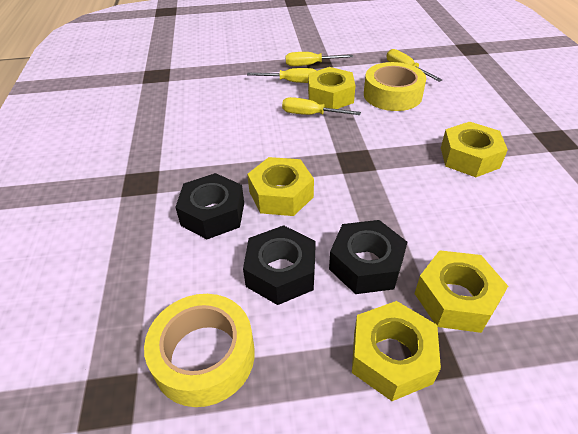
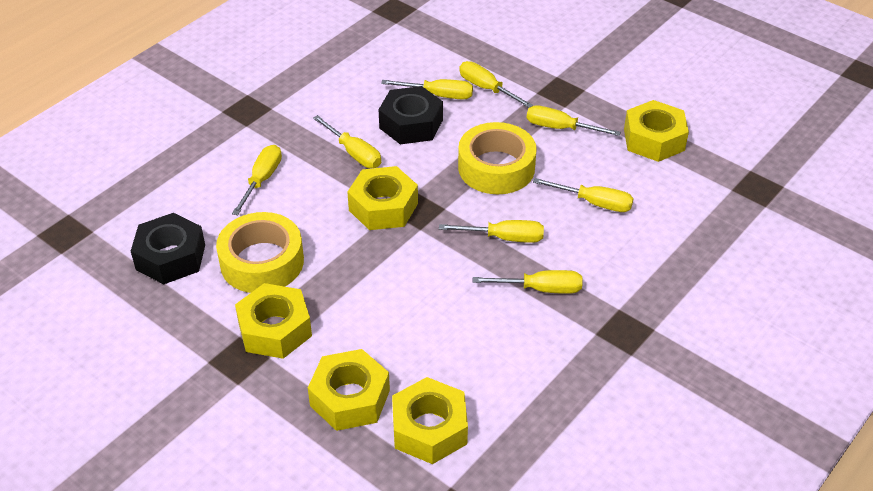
black nut: 3 -> 2
yellow screwdriver: 4 -> 8

